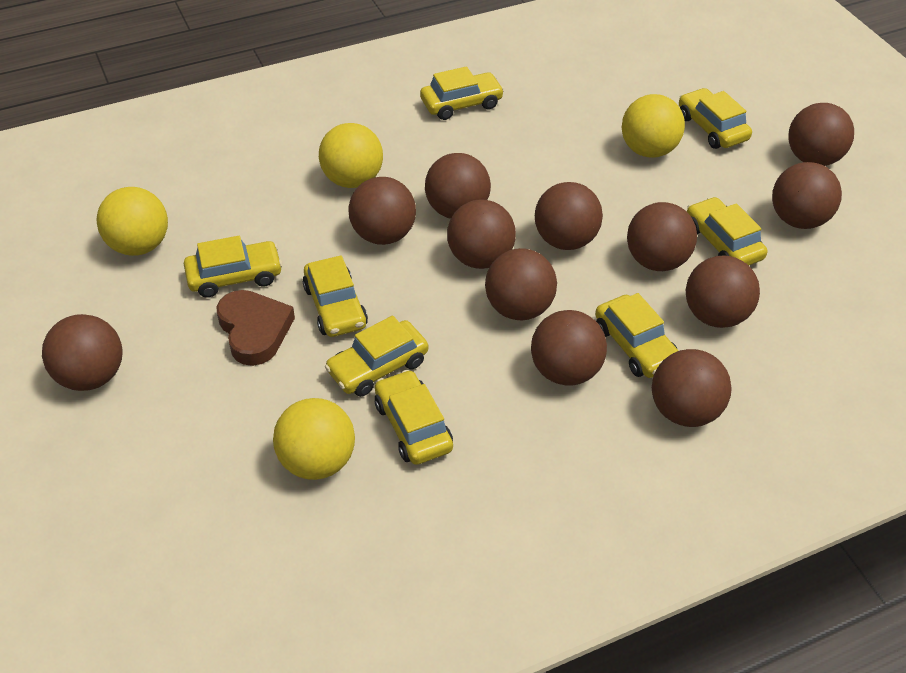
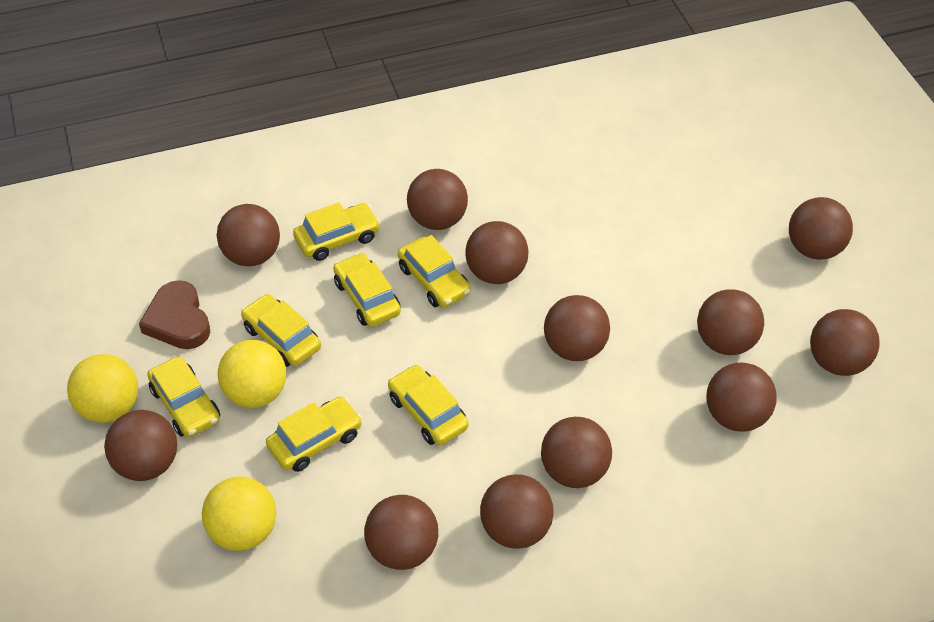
yellow ball: 4 -> 3
yellow car: 8 -> 7

